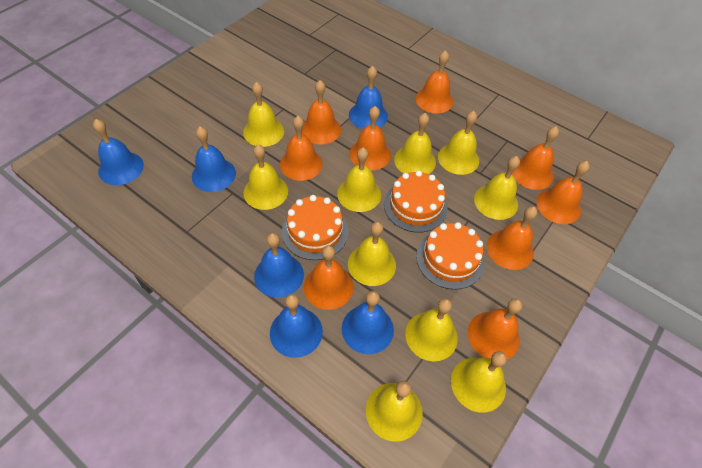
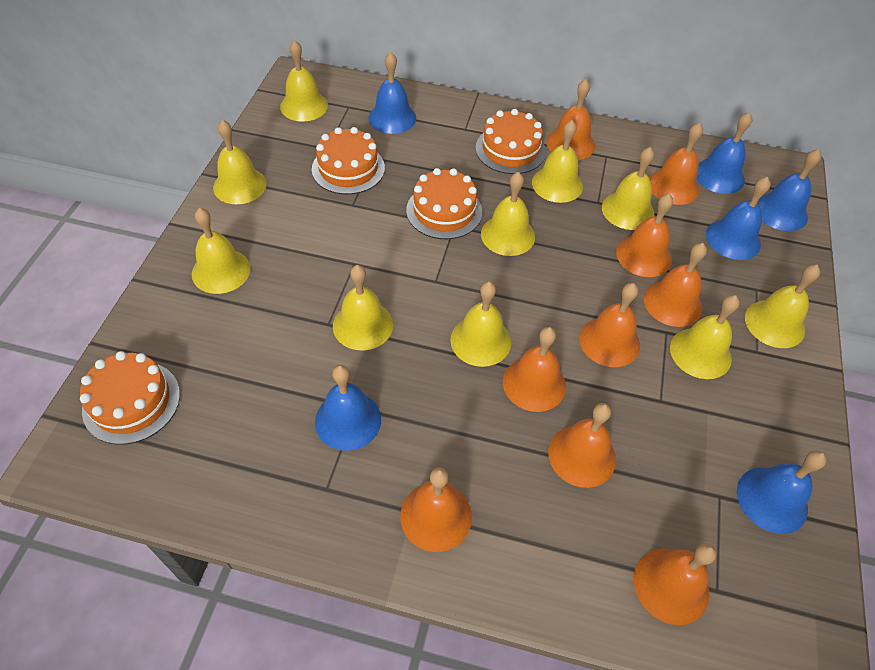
orange cake: 3 -> 4

